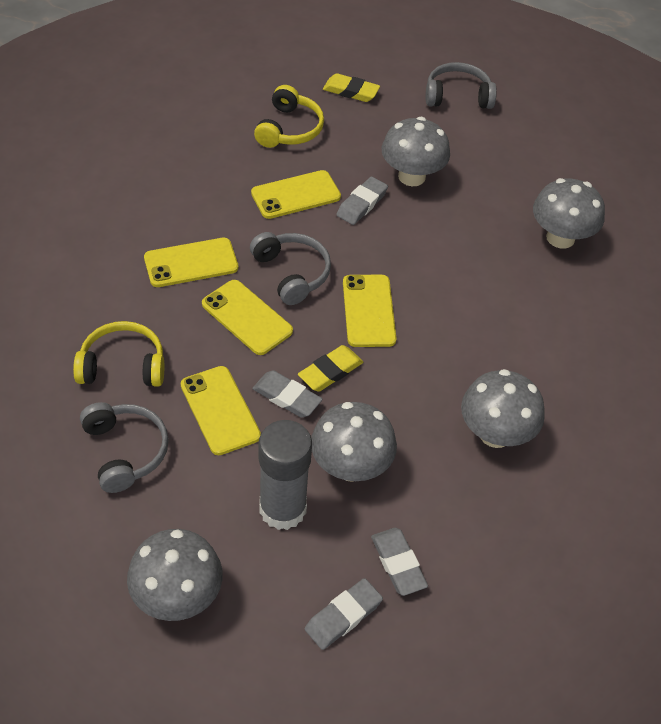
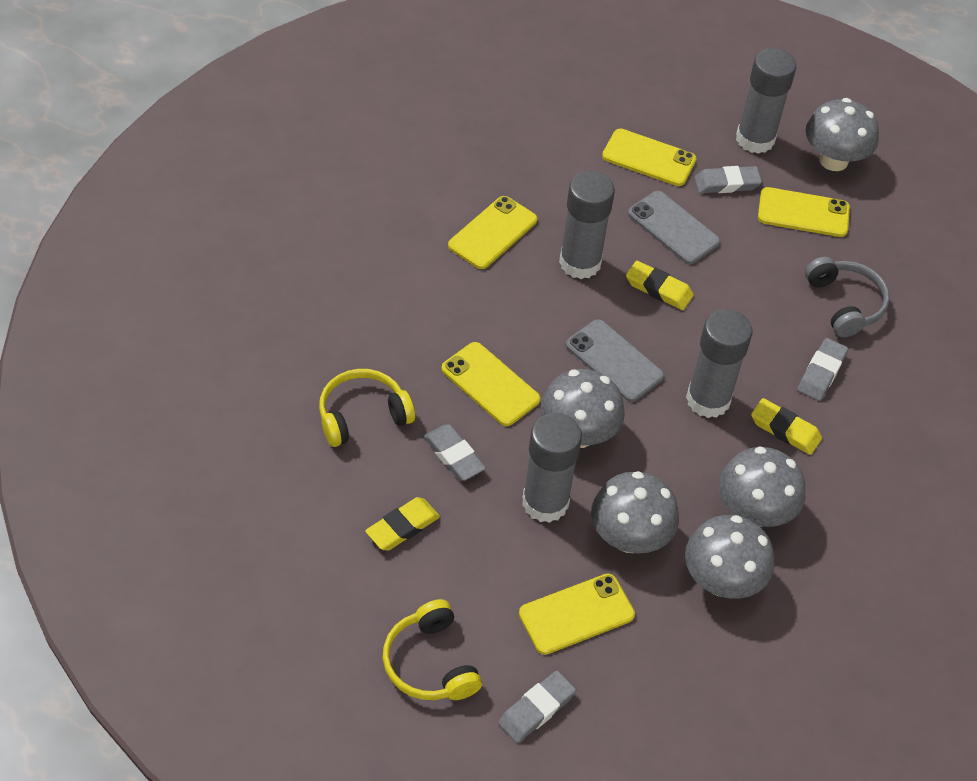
grey glue stick: 1 -> 4
grey headphones: 3 -> 1
grey phone: 0 -> 2
yellow eraser: 2 -> 3

